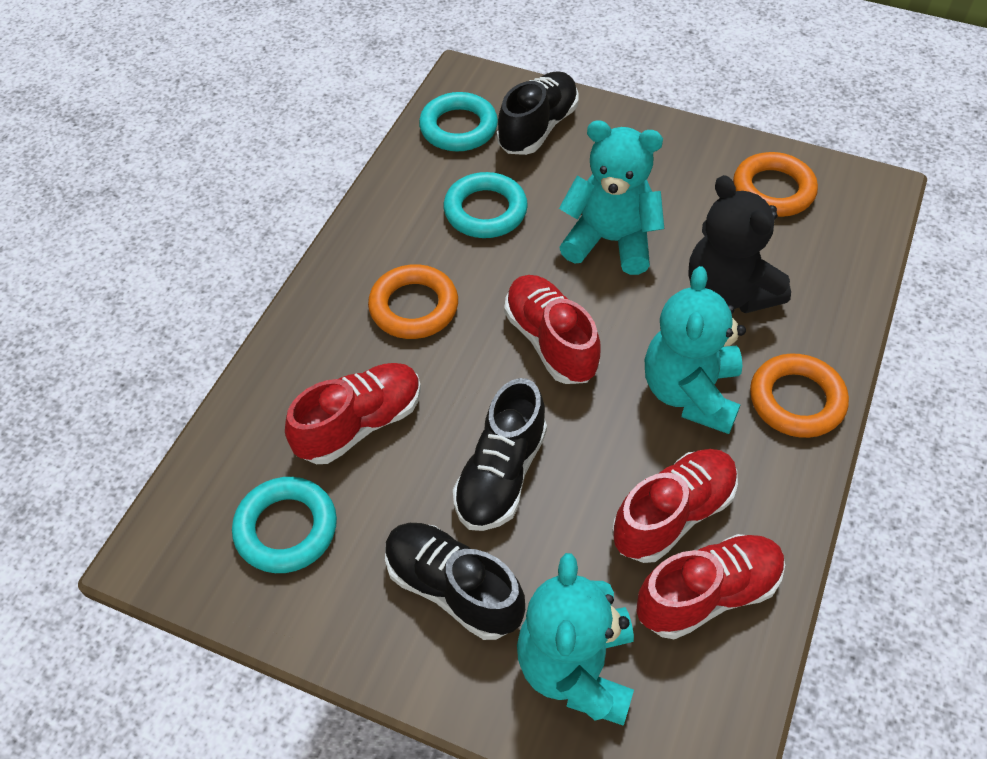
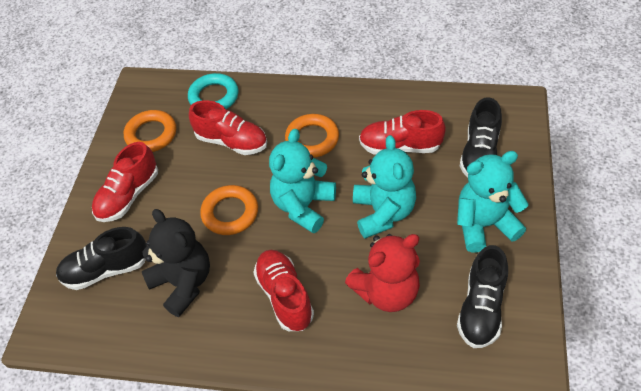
red teddy bear: 0 -> 1
turquoise ring: 3 -> 1

